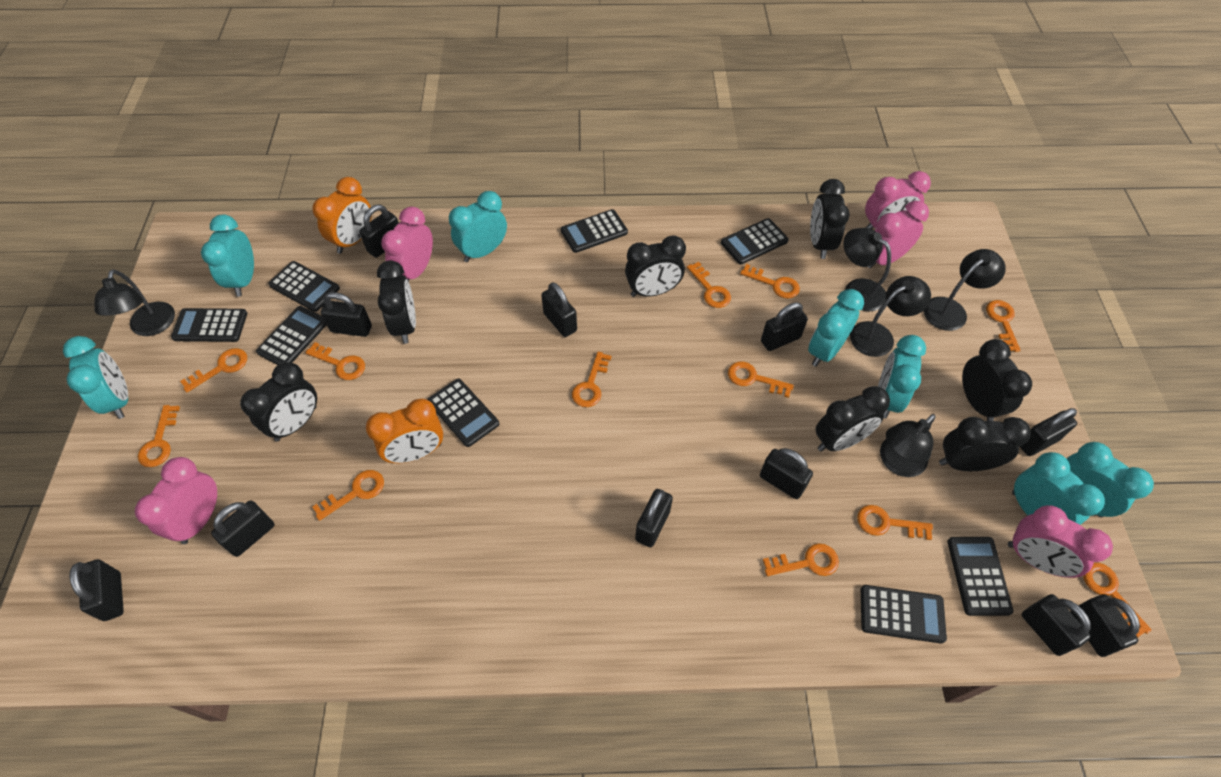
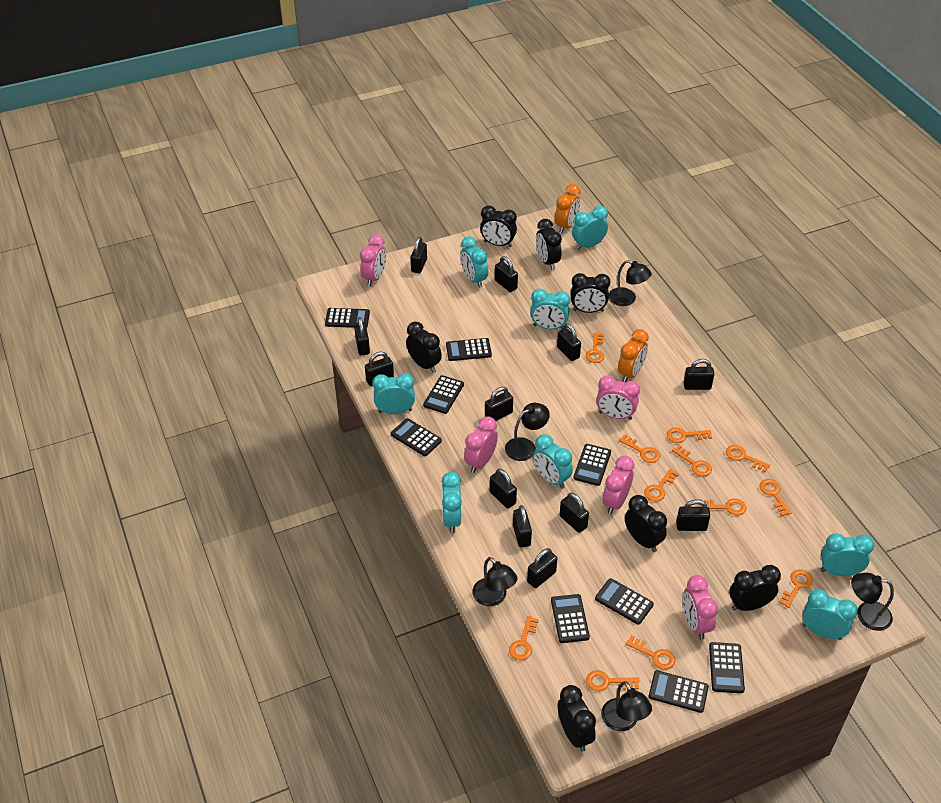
black calculator: 8 -> 9
black padlock: 11 -> 12
turquoise clock: 7 -> 8

